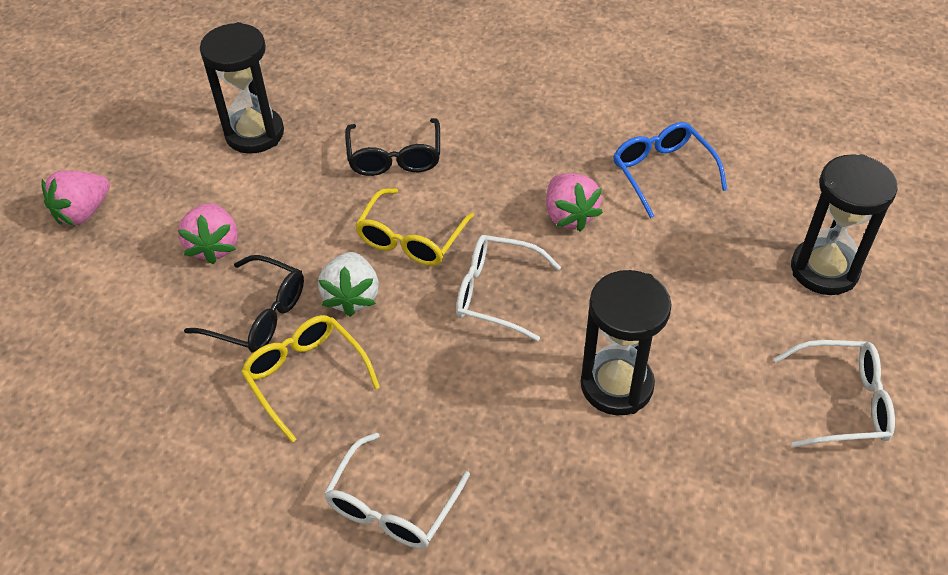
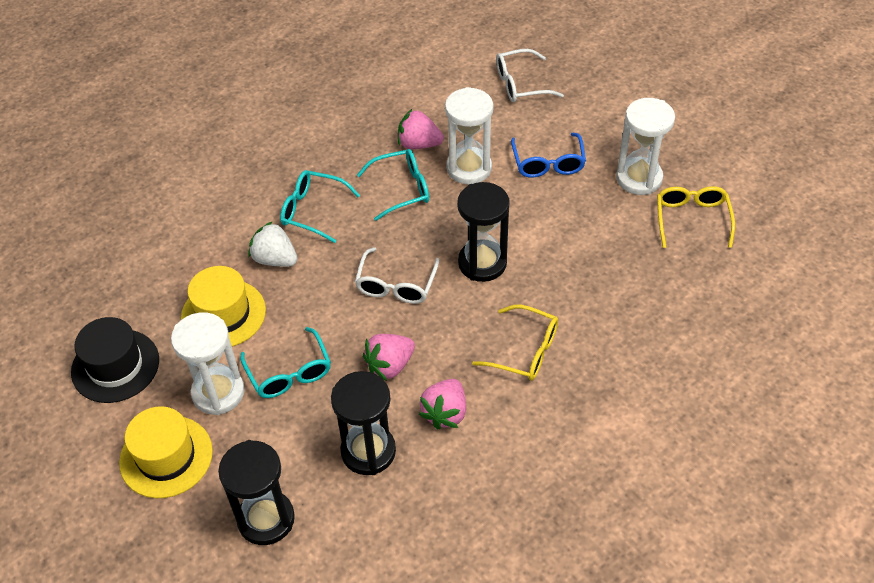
black glasses: 2 -> 0
black hat: 0 -> 1
turquoise glasses: 0 -> 3
white glasses: 3 -> 2
white hourglass: 0 -> 3
yellow hat: 0 -> 2

